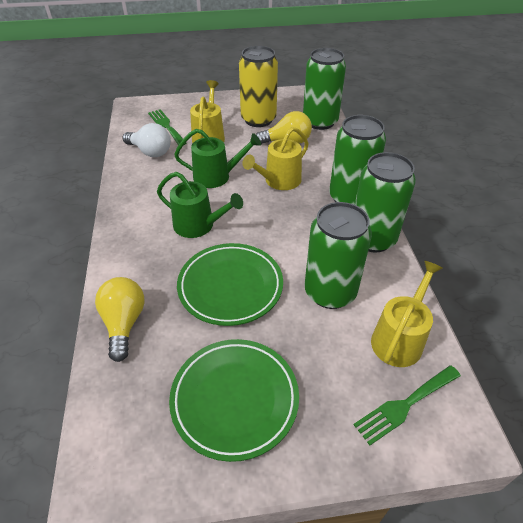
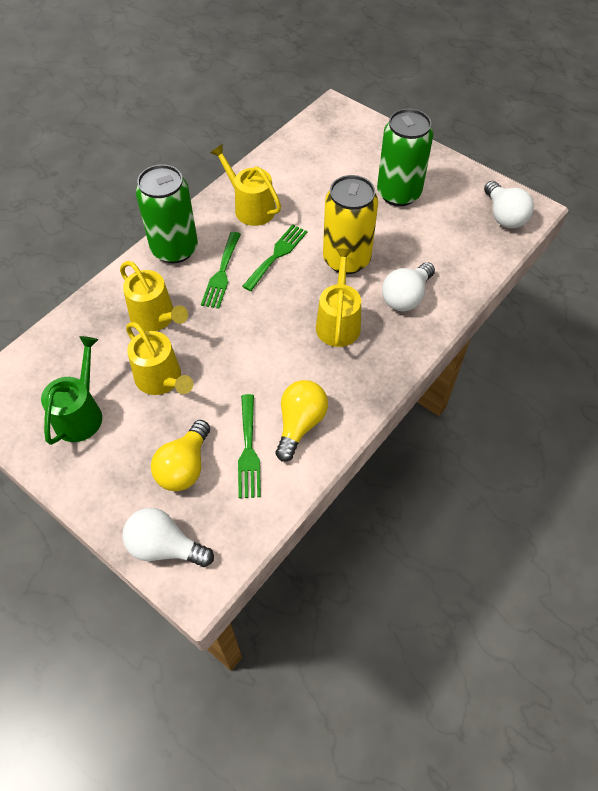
green can: 4 -> 2
green fork: 2 -> 3
green plate: 2 -> 0
green watering can: 2 -> 1
white light bulb: 1 -> 3
yellow watering can: 3 -> 4

